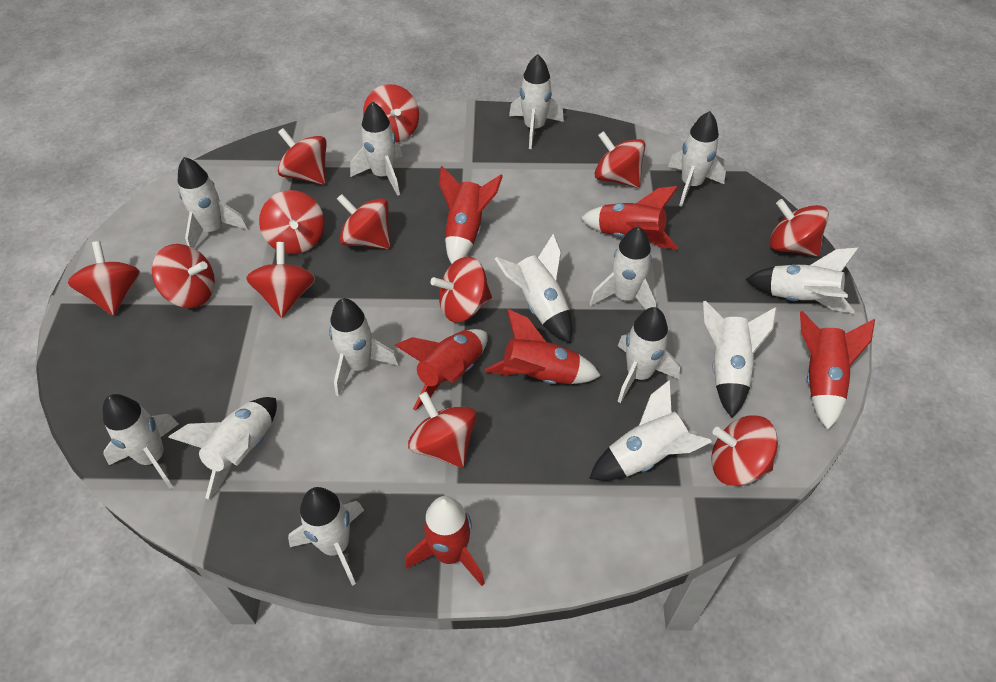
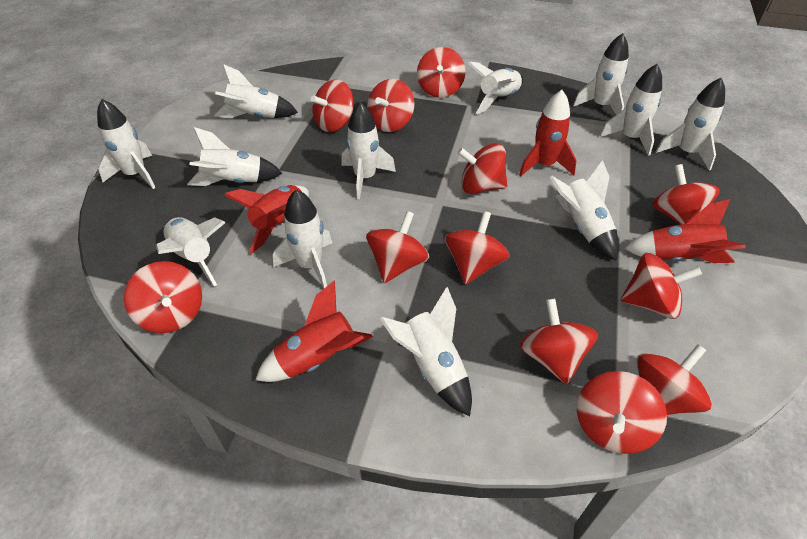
red rocket: 6 -> 4
white rocket: 14 -> 12

